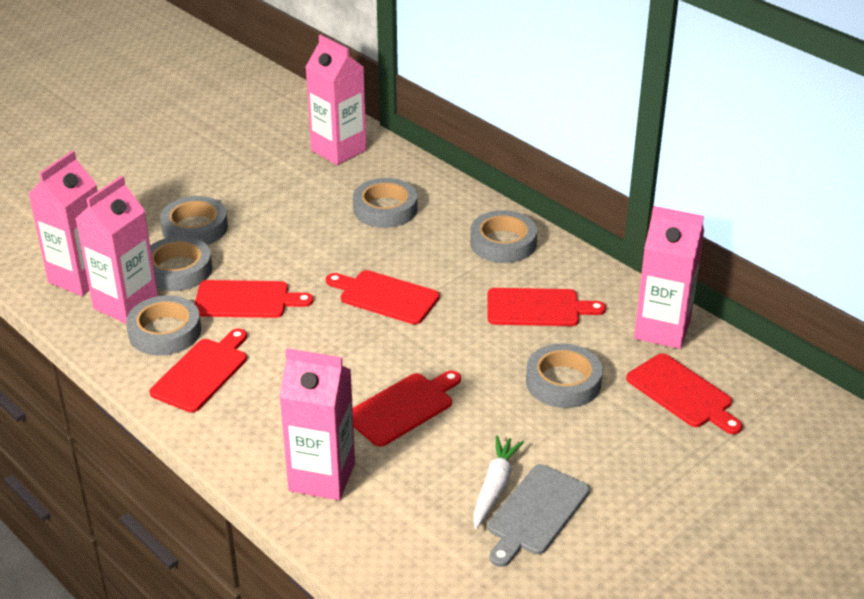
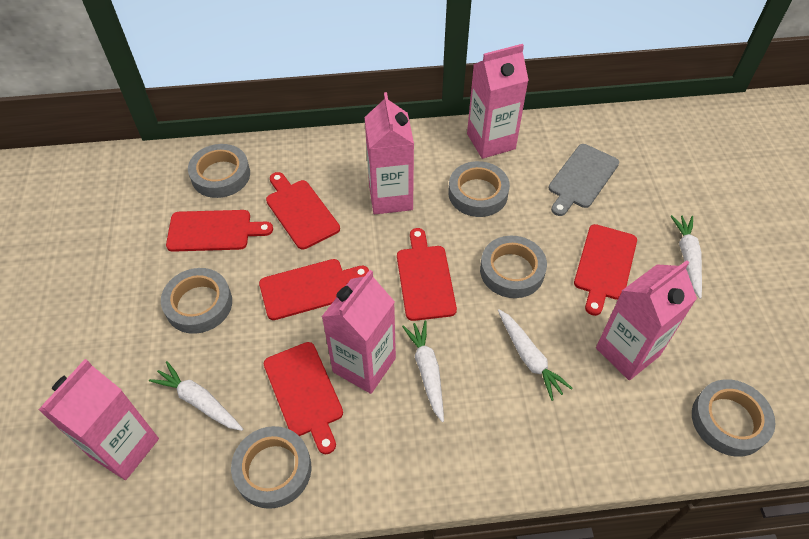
white carrot: 1 -> 4

